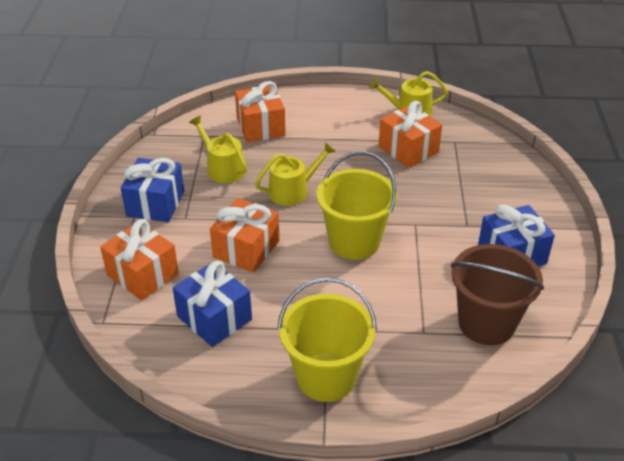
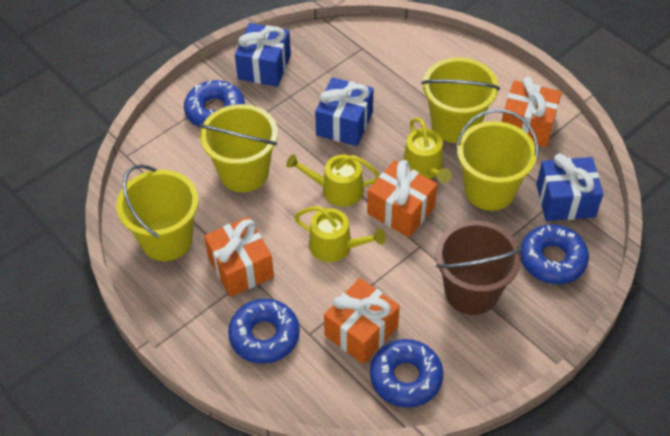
blue donut: 0 -> 4
yellow bucket: 2 -> 4

